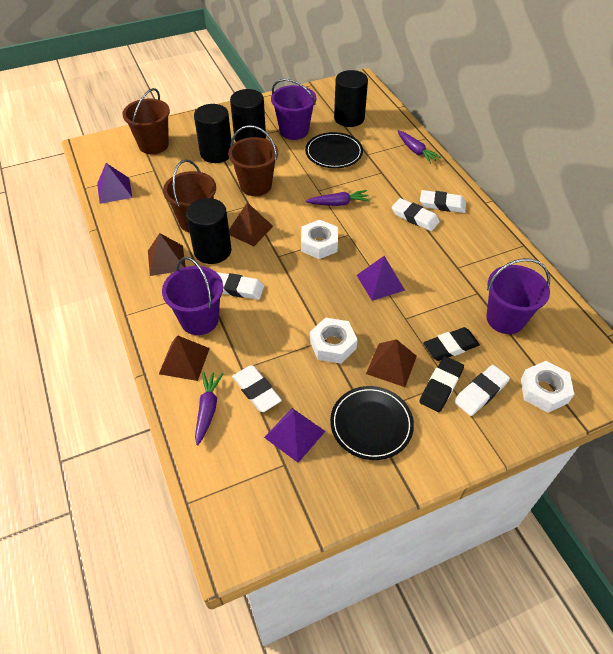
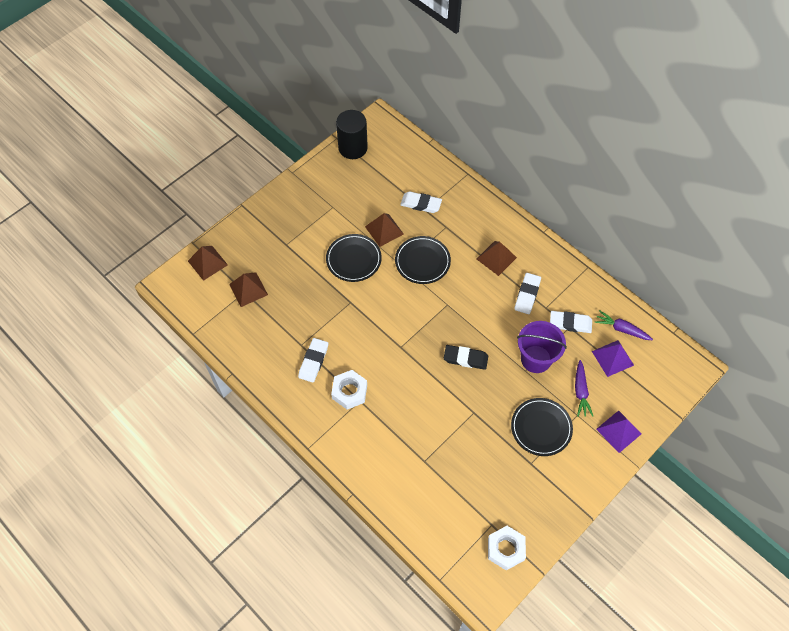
black cylinder: 4 -> 1
black eraser: 2 -> 1
black plate: 2 -> 3
brown bucket: 3 -> 0
purple bucket: 3 -> 1
purple carrot: 3 -> 2
purple pyramid: 3 -> 2
white eraser: 5 -> 4
white nut: 3 -> 2

